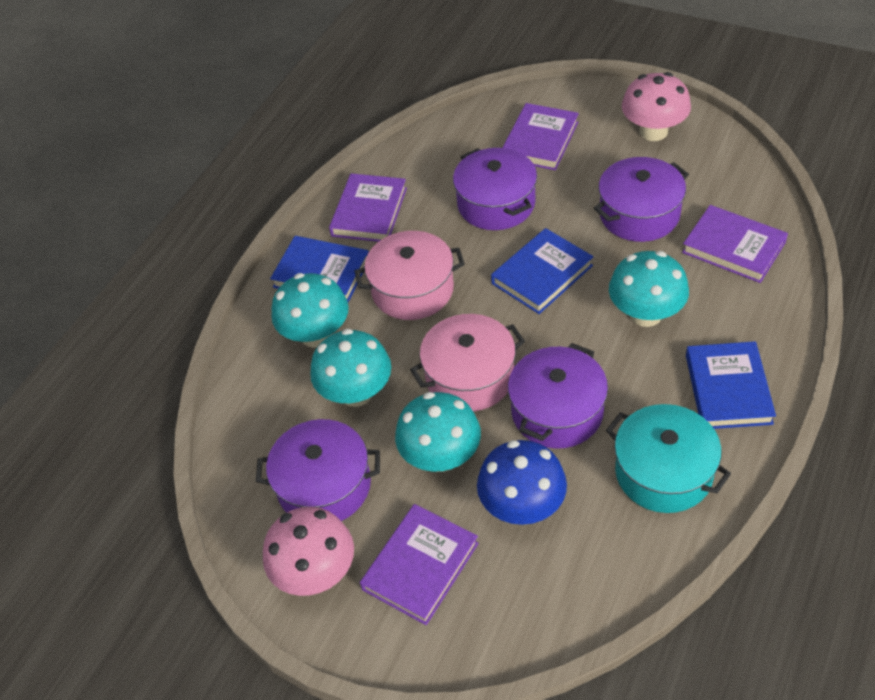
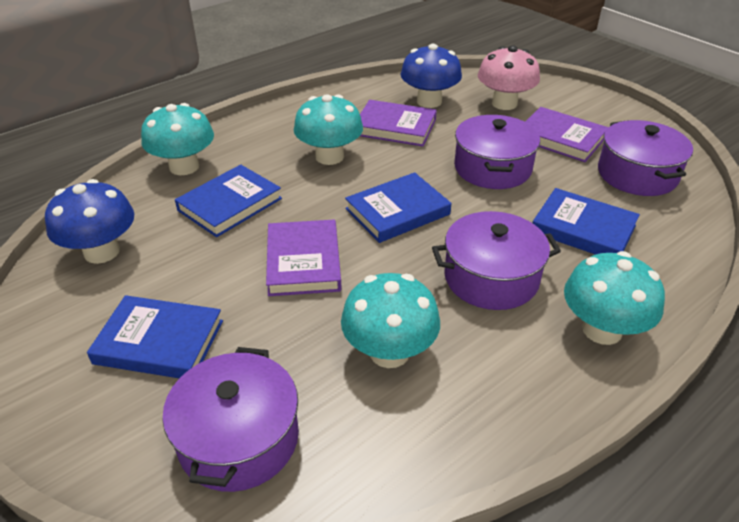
blue book: 3 -> 4
blue mushroom: 1 -> 2
pink mushroom: 2 -> 1
pink pot: 2 -> 0
purple book: 4 -> 3
turquoise pot: 1 -> 0

